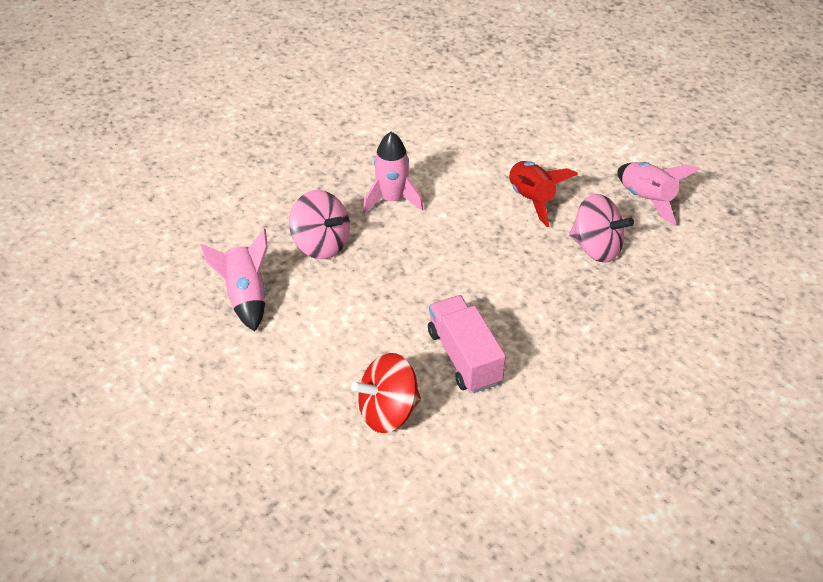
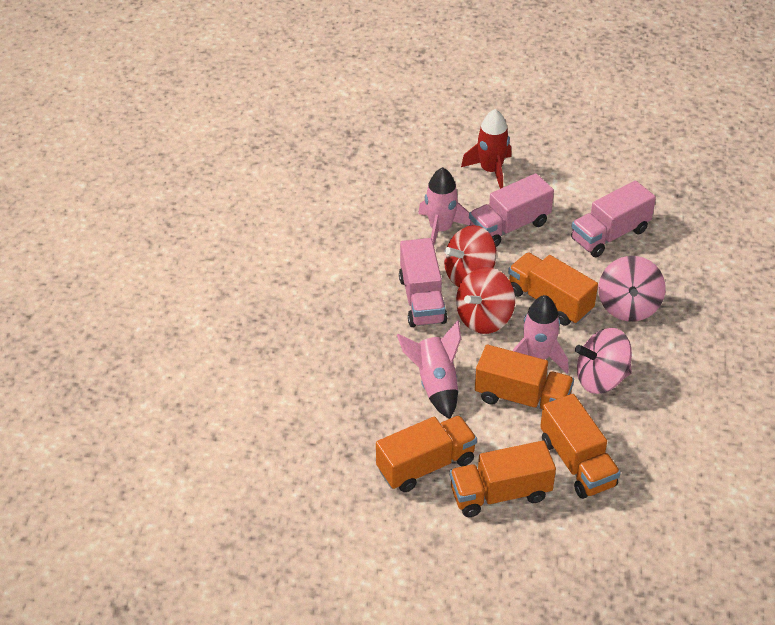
orange truck: 0 -> 5
pink truck: 1 -> 3
red spinning top: 1 -> 2

